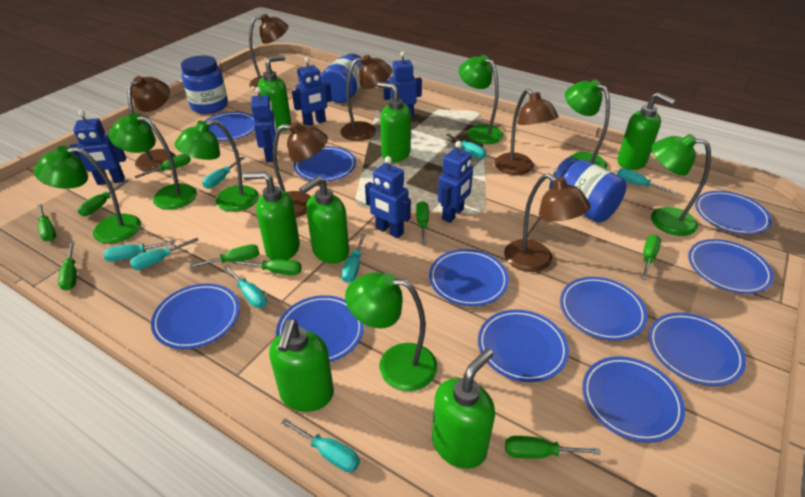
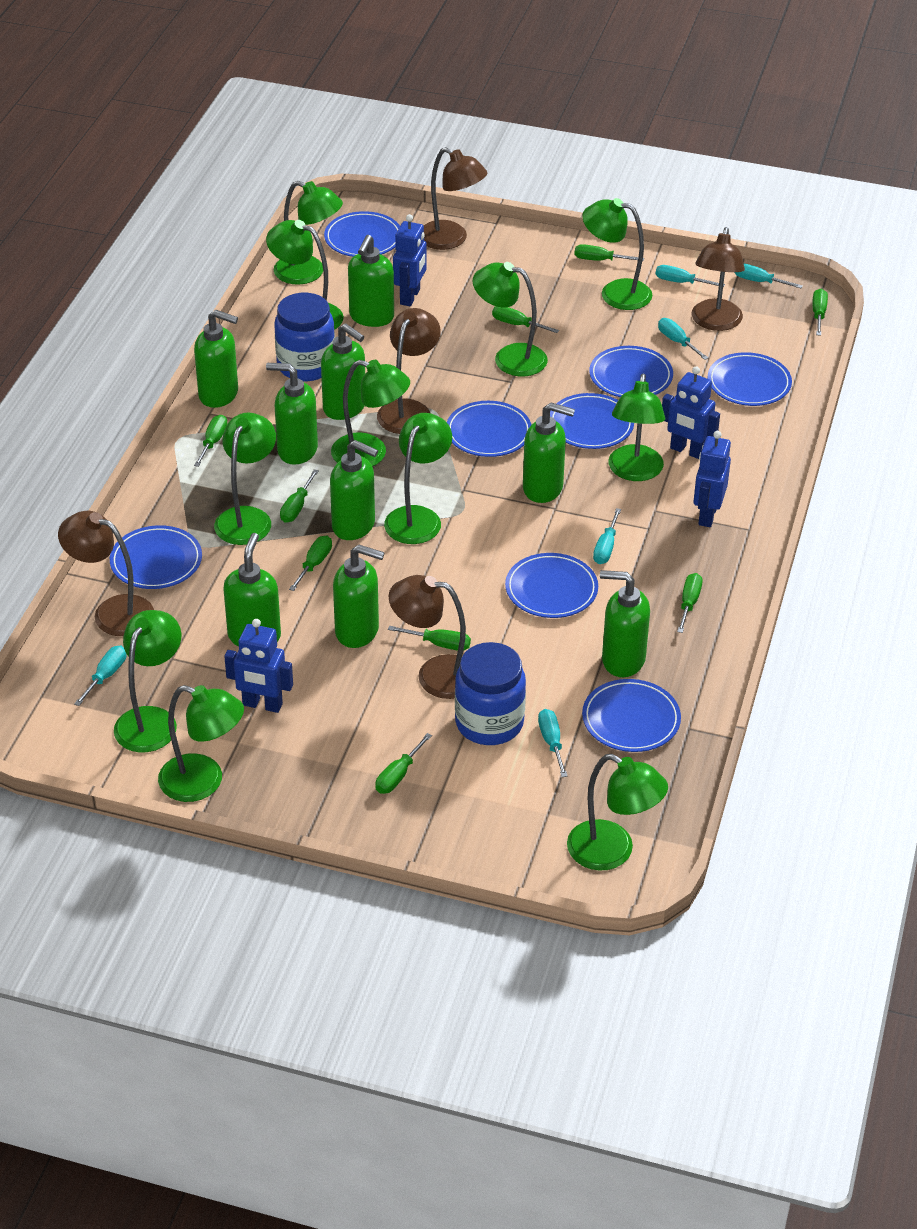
blue jar: 3 -> 2
blue plate: 11 -> 8
blue robot: 6 -> 4
brown lamp: 6 -> 5
green lamp: 7 -> 11
green soap dispenser: 7 -> 9
turquoise screwdriver: 8 -> 6

